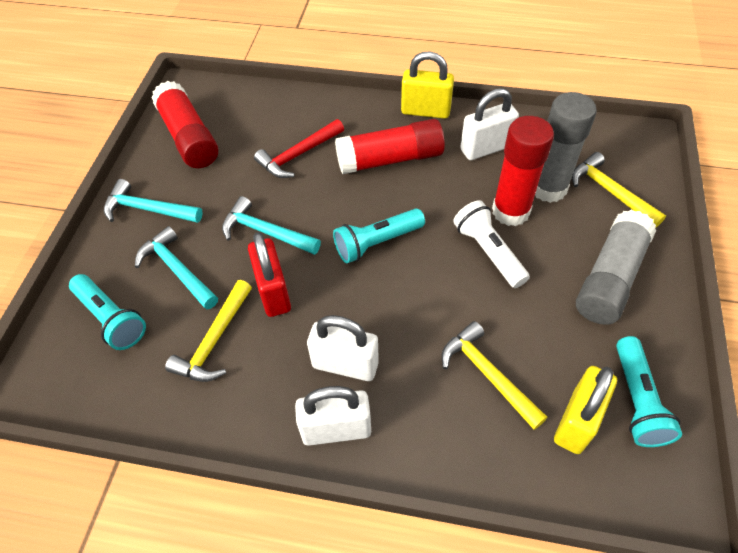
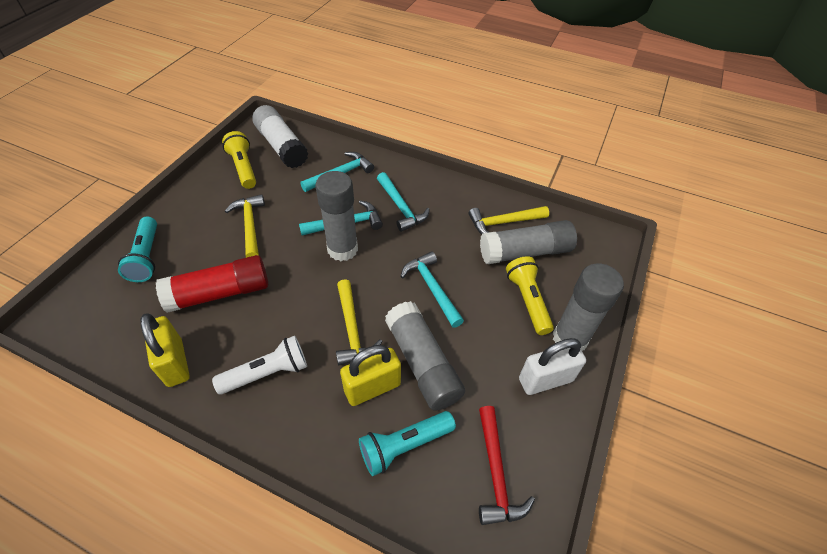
grey glue stick: 2 -> 4
red glue stick: 3 -> 1
red padlock: 1 -> 0
turquoise flashlight: 3 -> 2
turquoise hammer: 3 -> 4
white glue stick: 0 -> 1
white padlock: 3 -> 1
yellow flashlight: 0 -> 2

